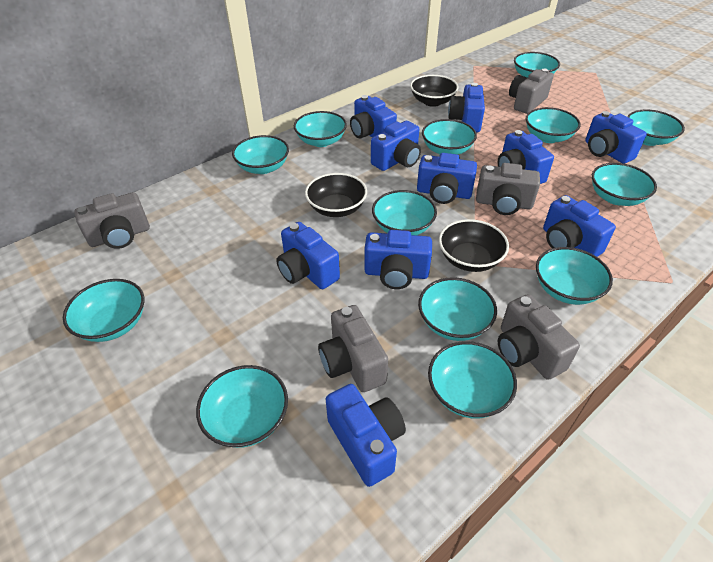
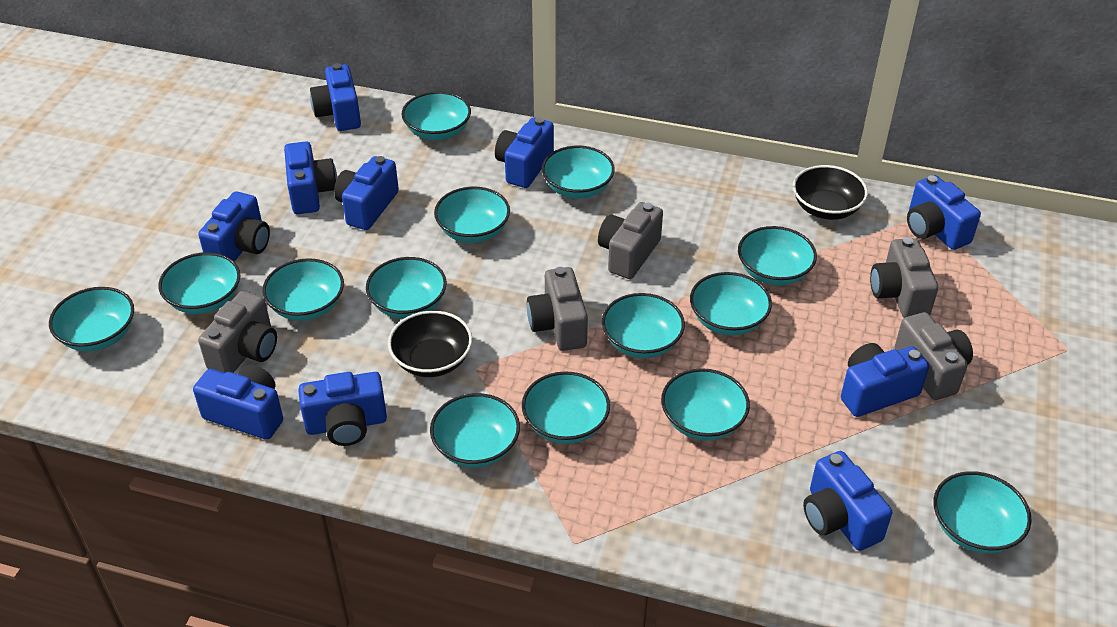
black bowl: 3 -> 2
turquoise bowl: 13 -> 14

